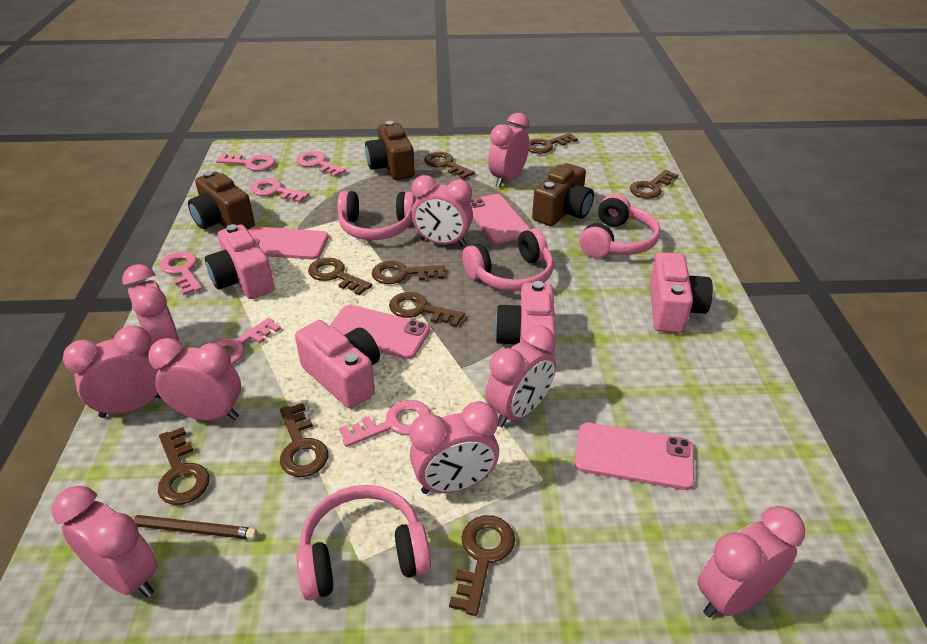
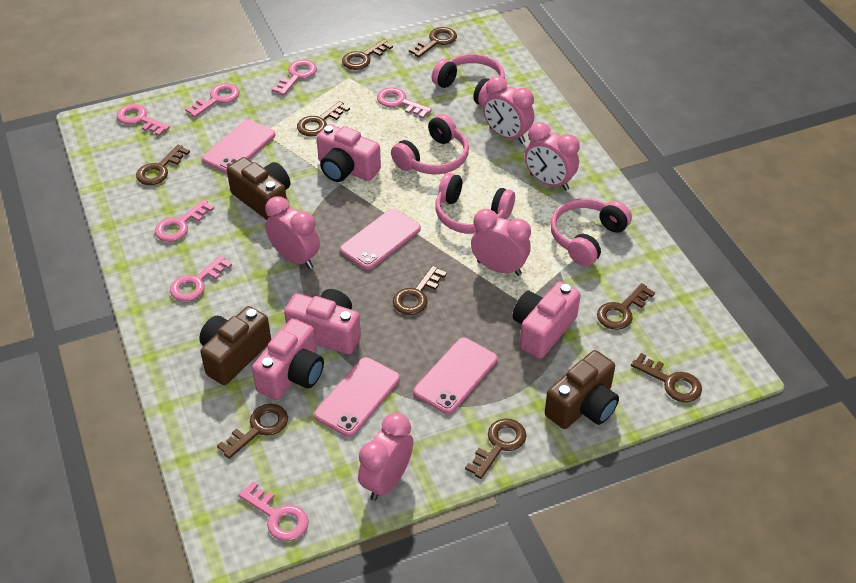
brown pencil: 1 -> 0
pink clock: 9 -> 5
pink key: 6 -> 7

